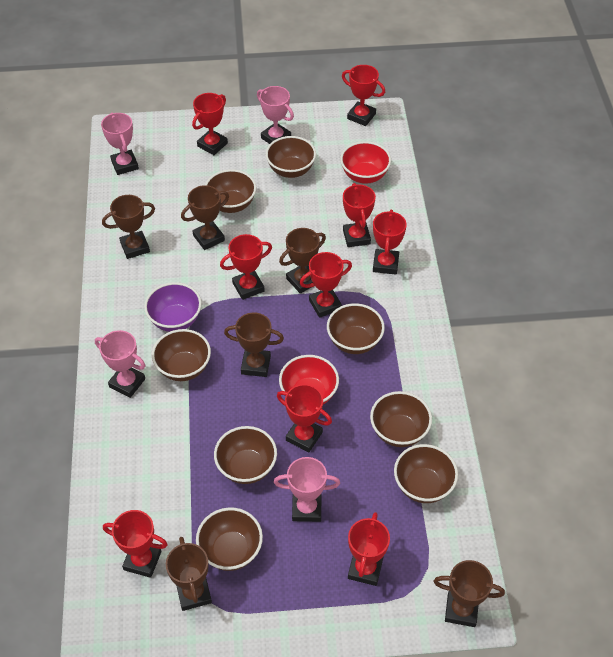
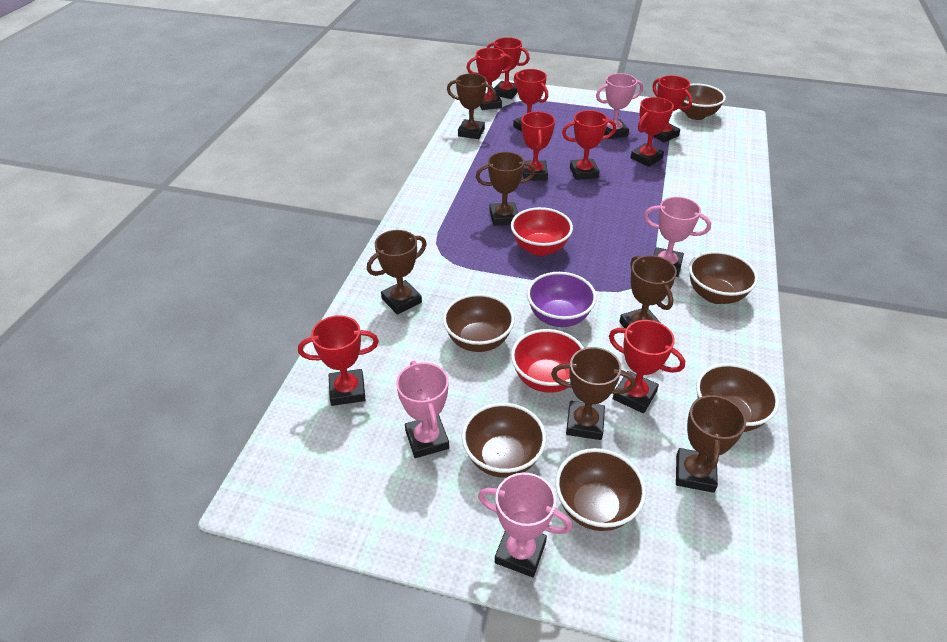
brown bowl: 8 -> 6

